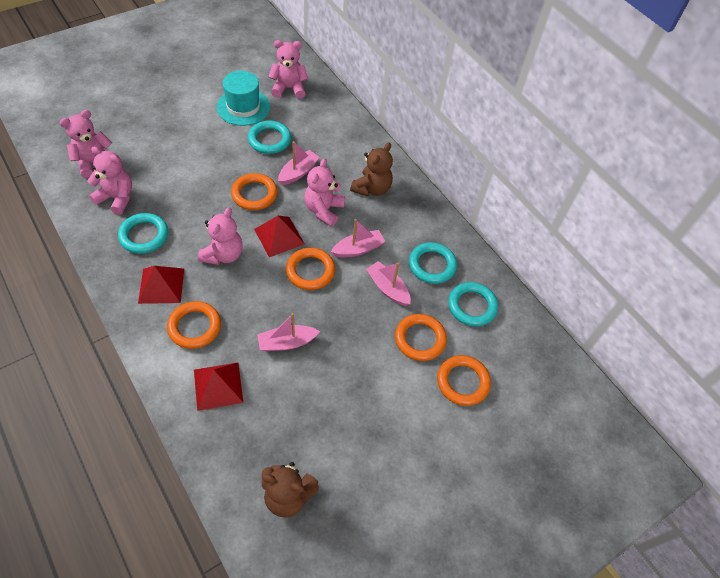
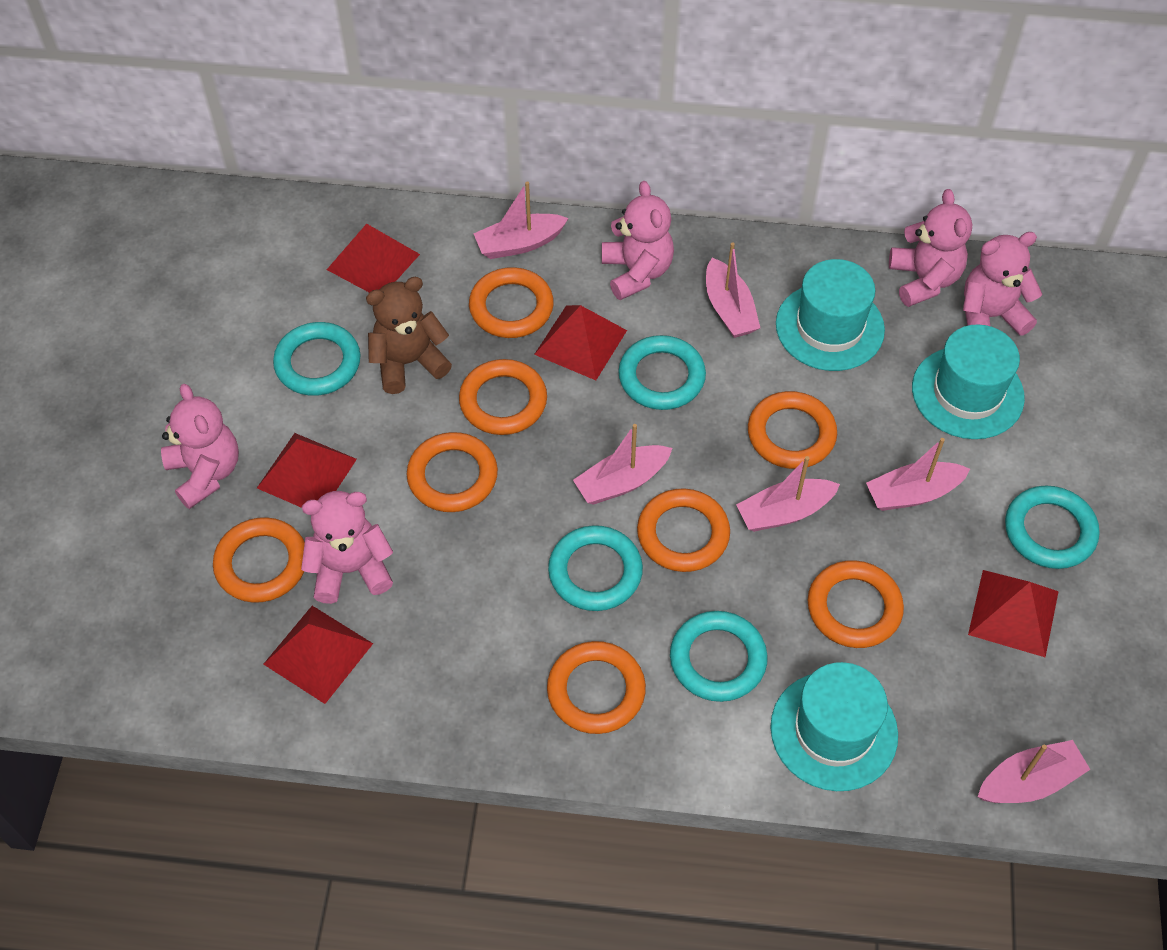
brown teddy bear: 2 -> 1
orange ring: 5 -> 8
pink boat: 4 -> 6
red pyramid: 3 -> 5
turquoise hat: 1 -> 3
turquoise ring: 4 -> 5

